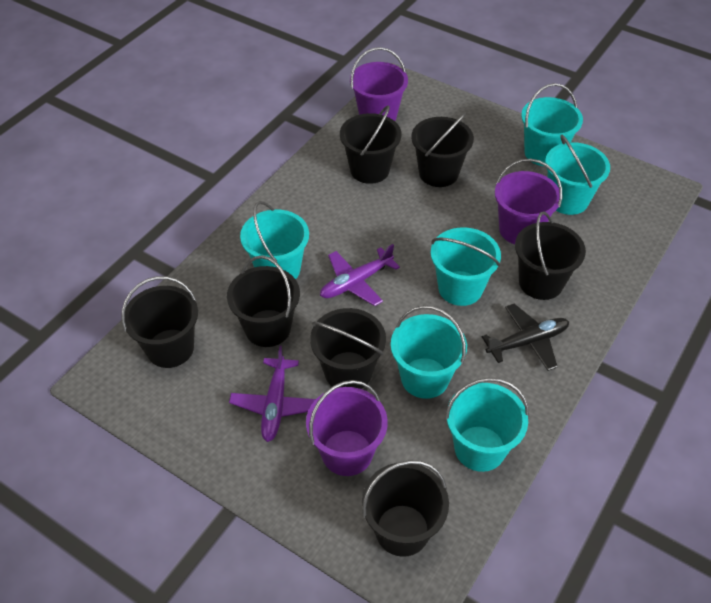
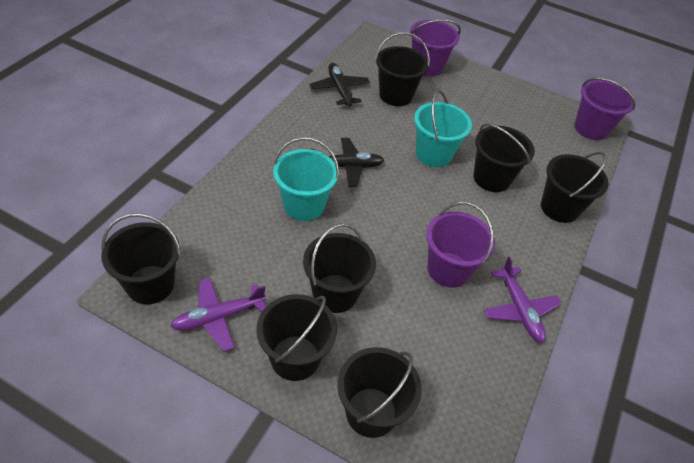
black plane: 1 -> 2
turquoise bucket: 6 -> 2

